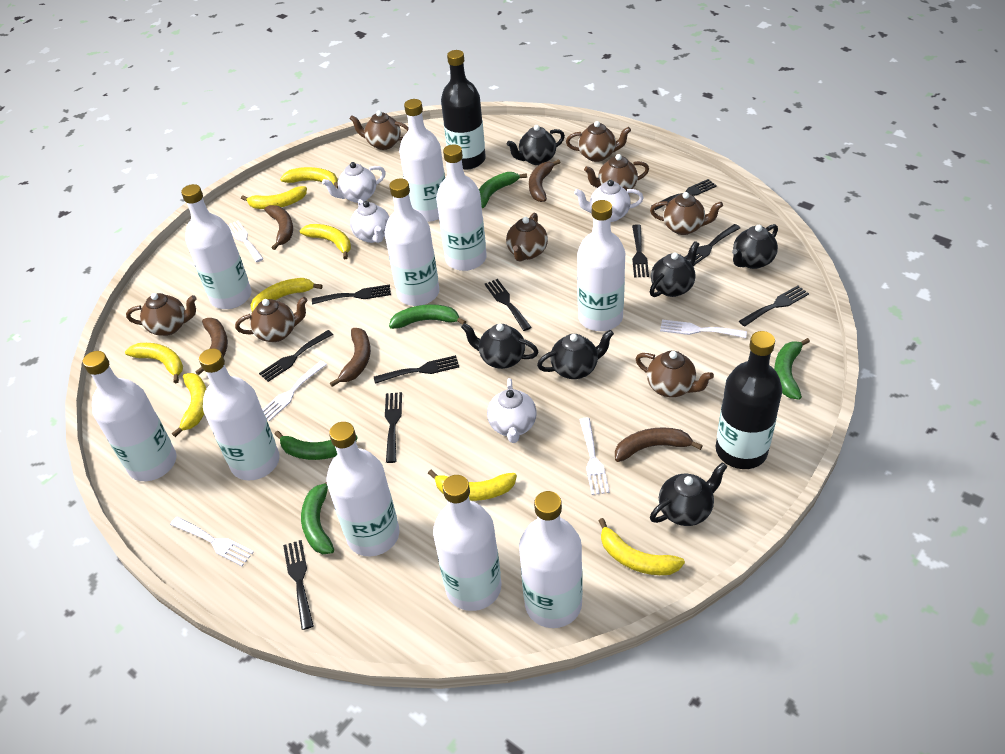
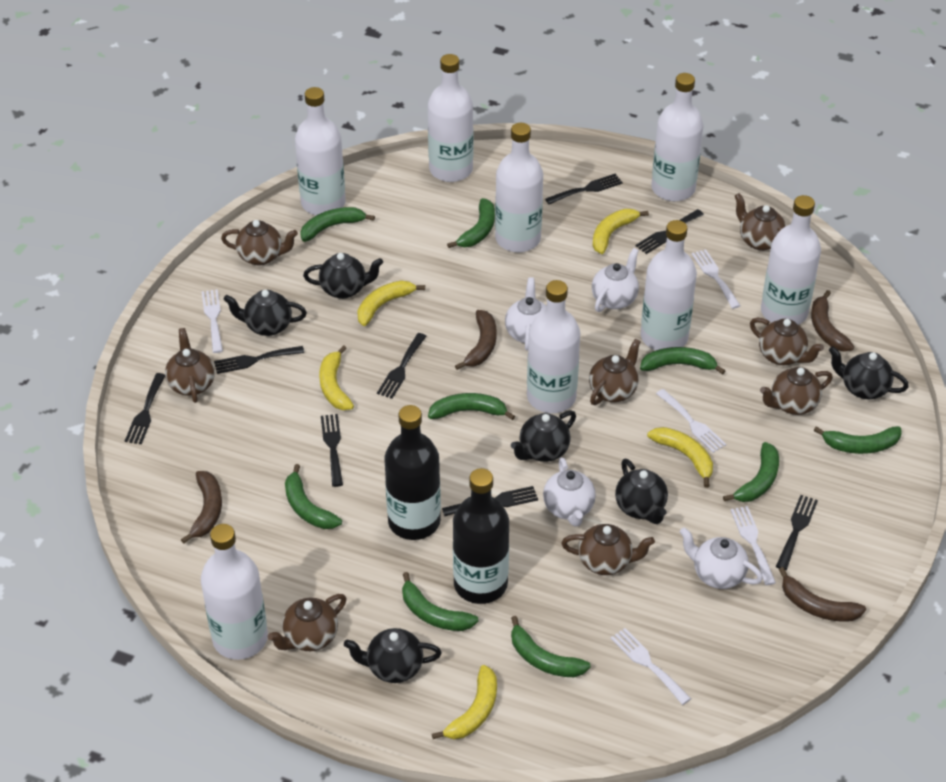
black fork: 10 -> 8
brown banana: 5 -> 4
green banana: 5 -> 9
white bottle: 10 -> 8
yellow banana: 8 -> 5

